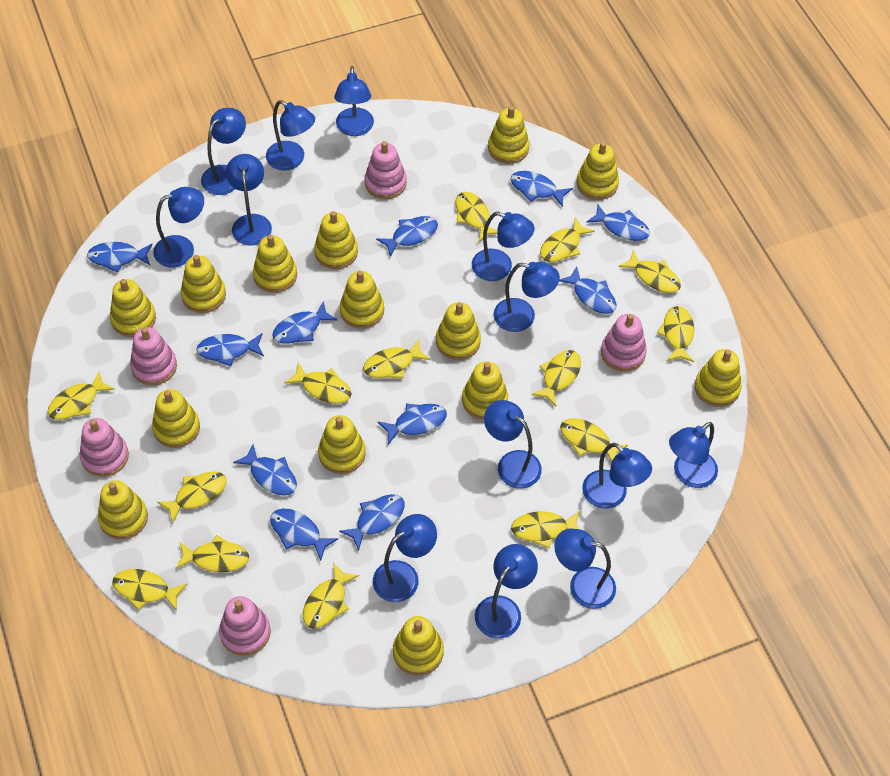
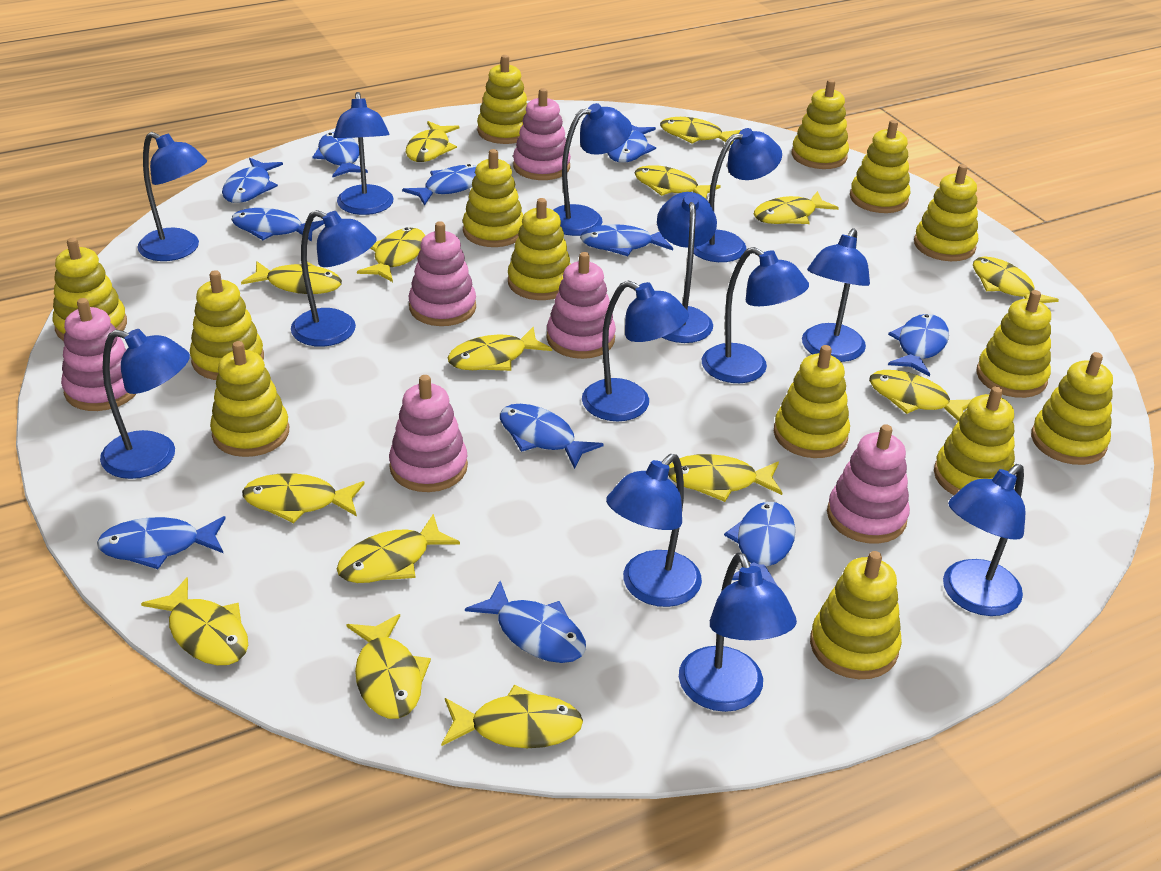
pink stacking toy: 5 -> 6
yellow fish: 14 -> 15

